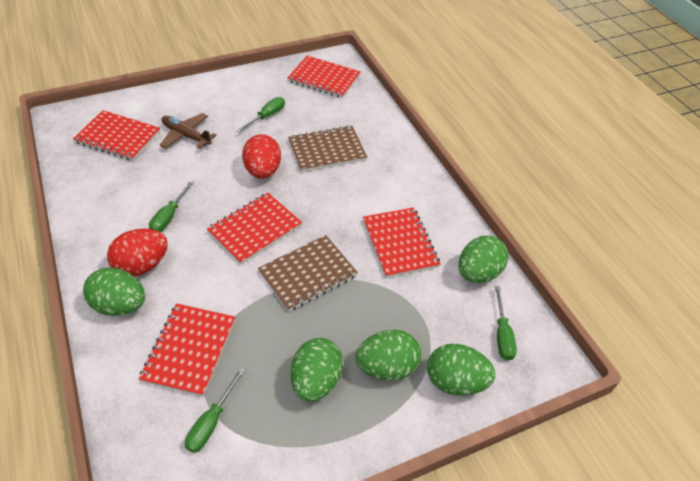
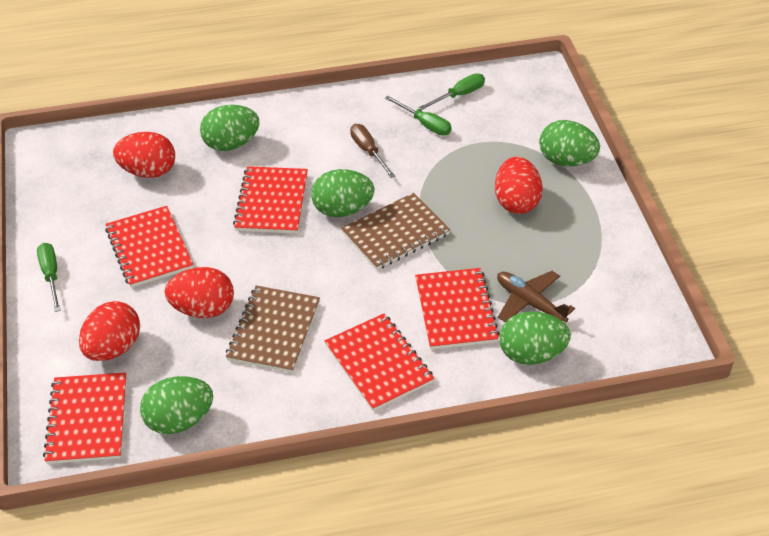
brown screwdriver: 0 -> 1
green screwdriver: 4 -> 3
red egg: 2 -> 4

